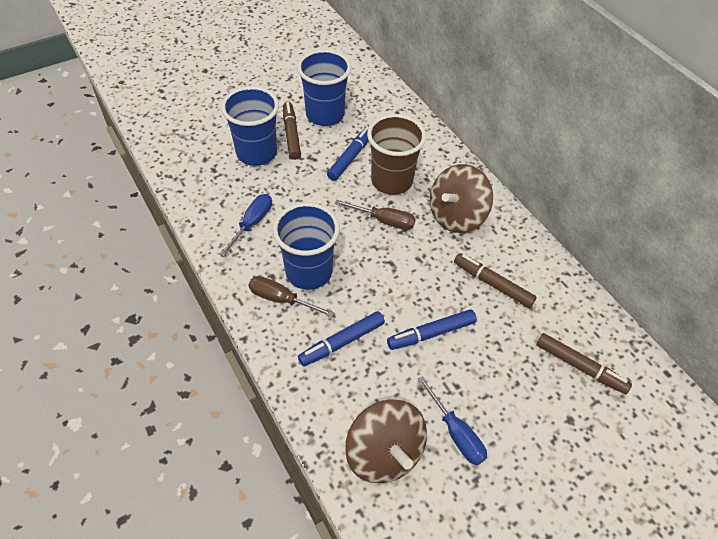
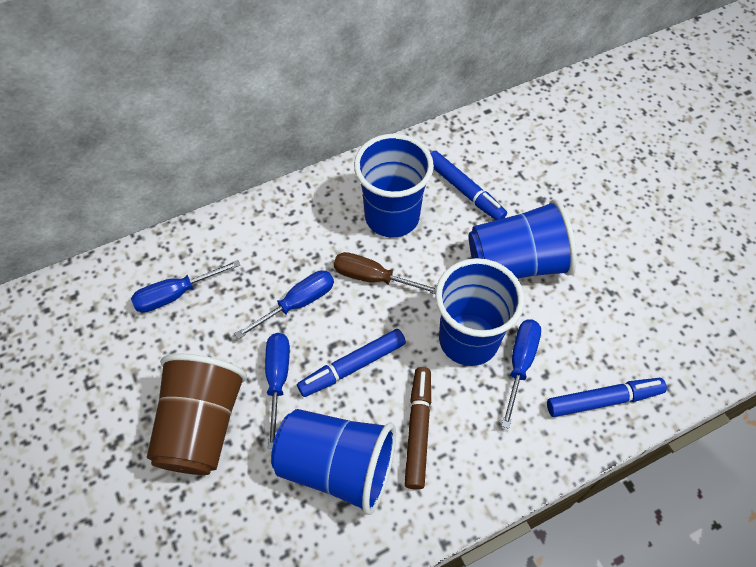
blue cup: 3 -> 4
blue screwdriver: 2 -> 4
brown marker: 3 -> 1
brown screwdriver: 2 -> 1
brown spinning top: 2 -> 0

